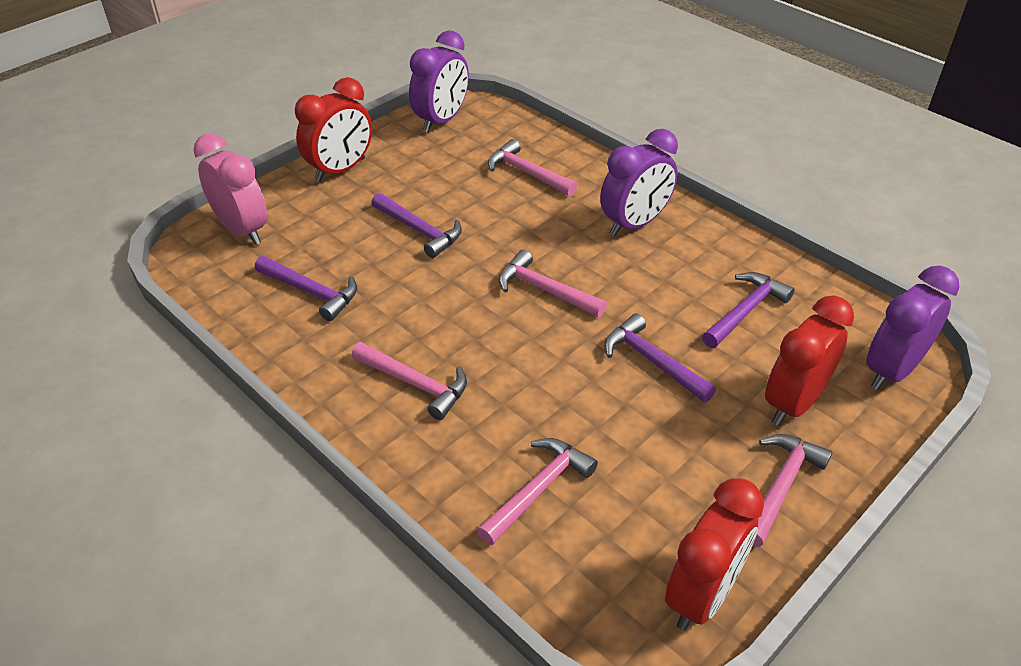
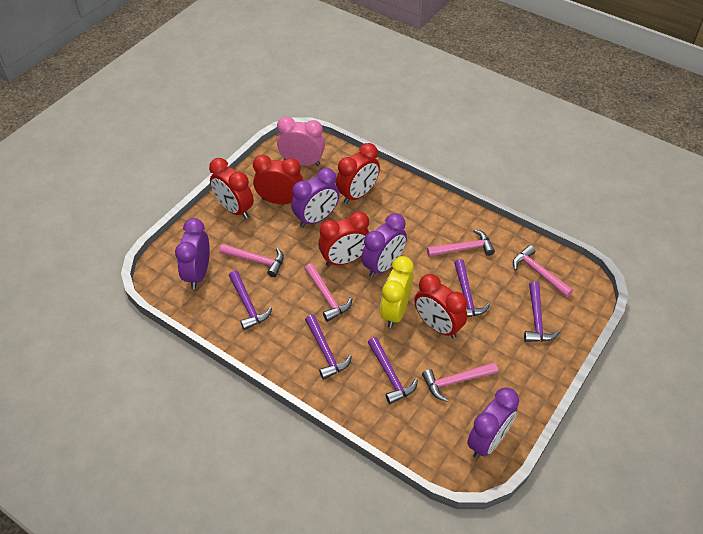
purple clock: 3 -> 4
purple hammer: 4 -> 5
red clock: 3 -> 5
yellow clock: 0 -> 1

